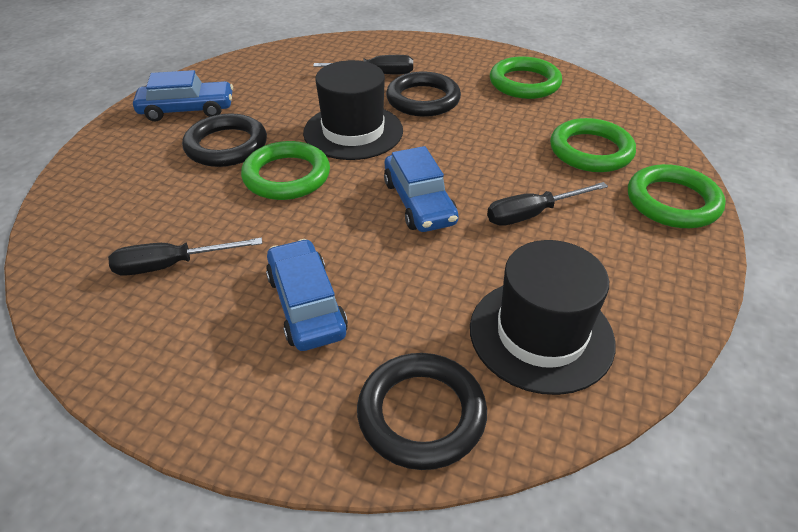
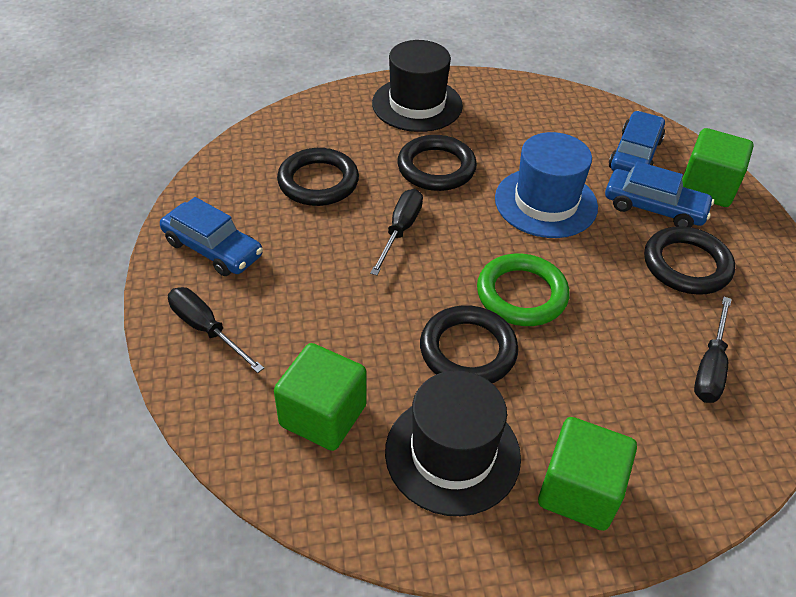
black ring: 3 -> 4
blue hat: 0 -> 1
green cube: 0 -> 3
green ring: 4 -> 1

